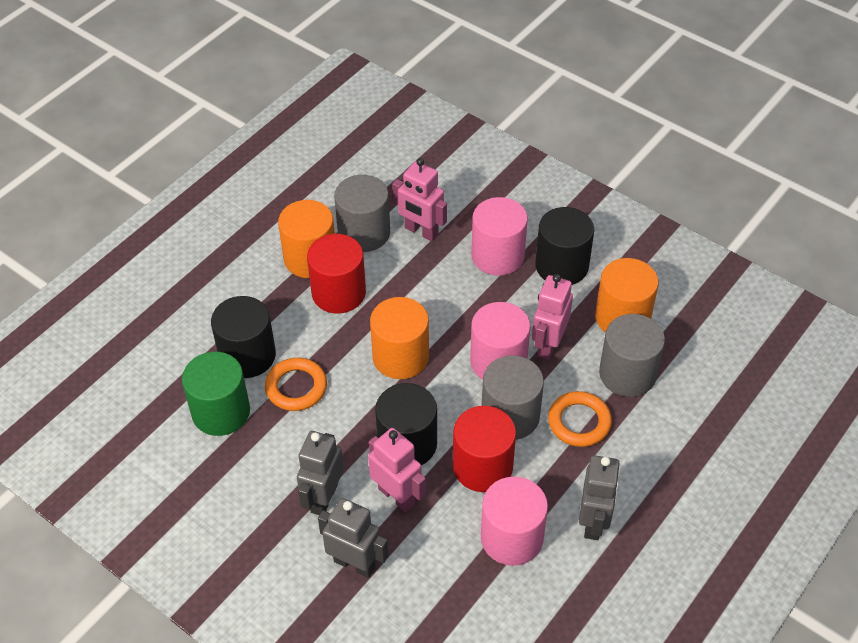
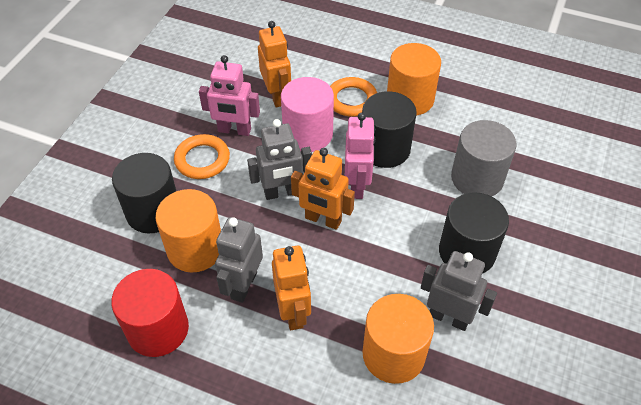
green cylinder: 1 -> 0
grey cylinder: 3 -> 1
orange robot: 0 -> 3
pink cylinder: 3 -> 1
pink robot: 3 -> 2
red cylinder: 2 -> 1

